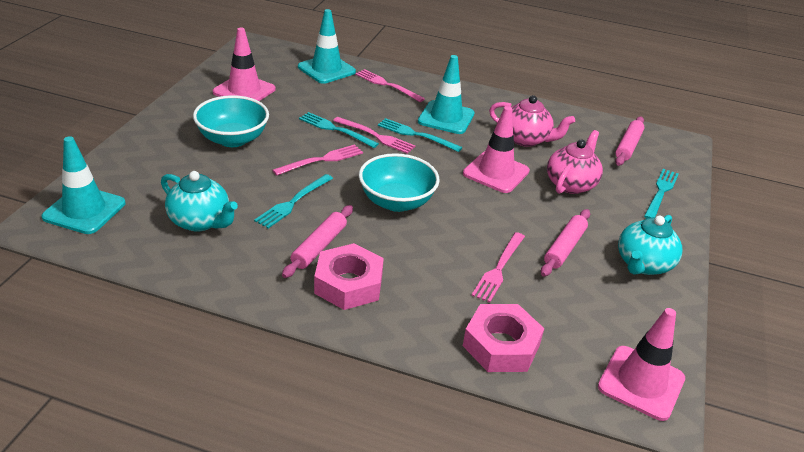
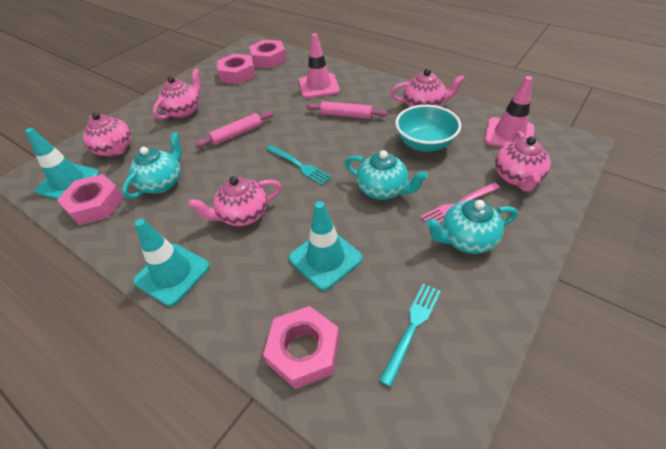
pink fork: 4 -> 1
pink nut: 2 -> 4
pink rolling pin: 3 -> 2
pink teapot: 2 -> 5
pink traffic cone: 3 -> 2
turquoise bowl: 2 -> 1
turquoise fork: 4 -> 2
turquoise teapot: 2 -> 3

